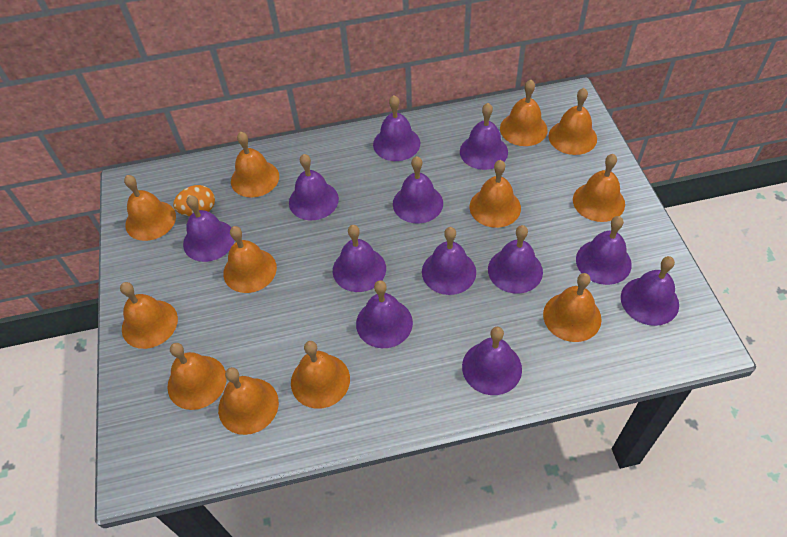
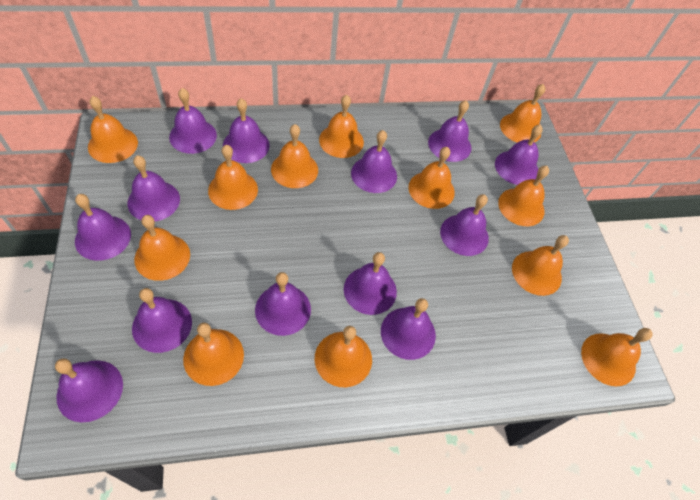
orange egg: 1 -> 0
purple bell: 12 -> 13

